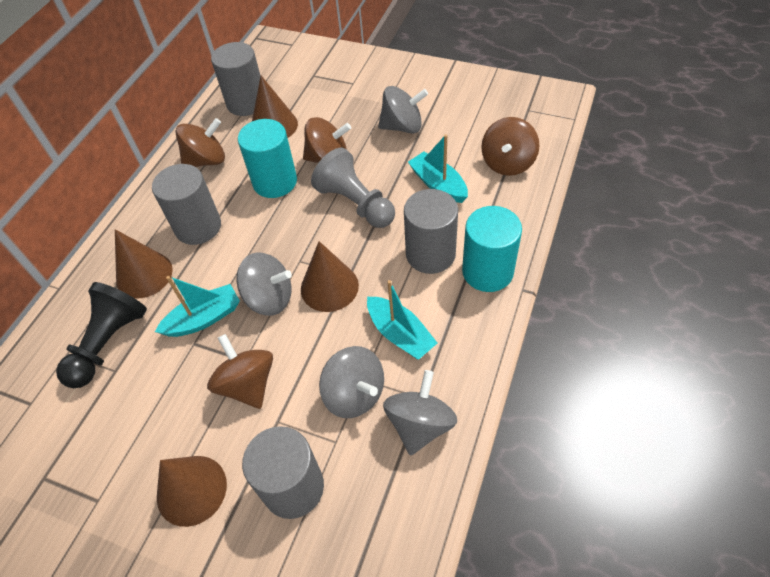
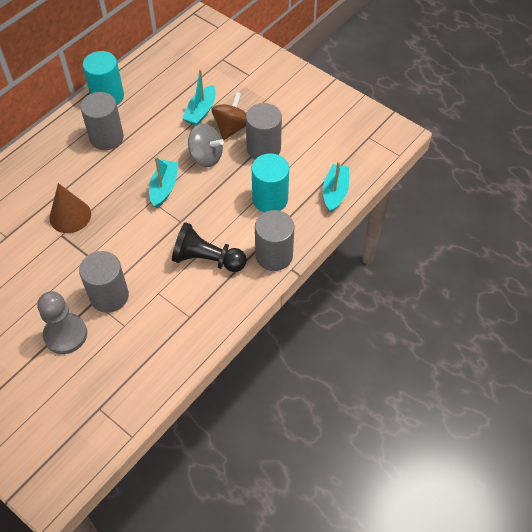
brown cone: 4 -> 1
brown spinning top: 4 -> 1
grey spinning top: 4 -> 1

